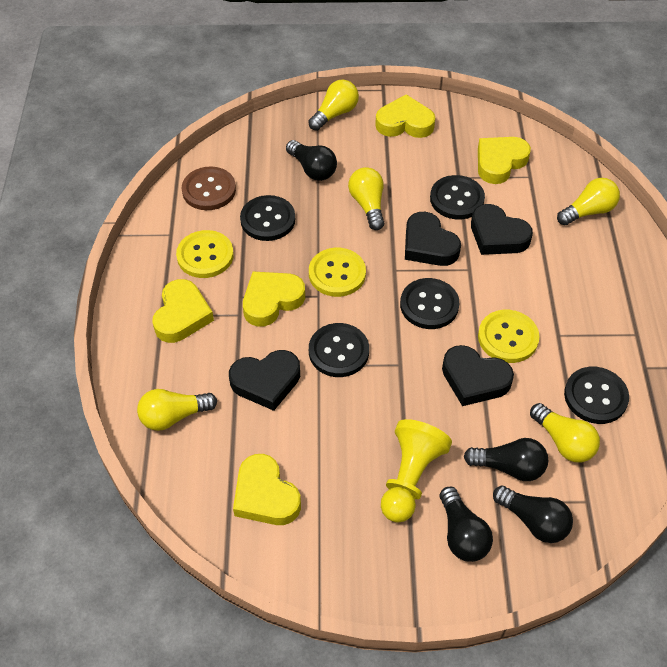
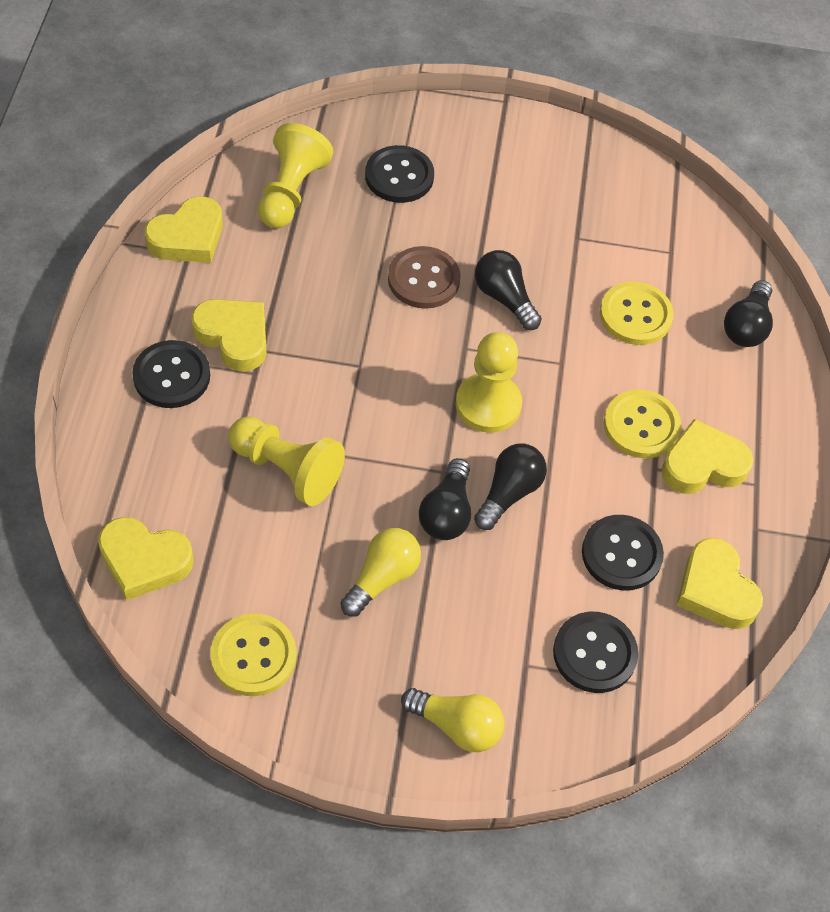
black button: 5 -> 4
black heart: 4 -> 0
yellow light bulb: 5 -> 2
yellow pawn: 1 -> 3

